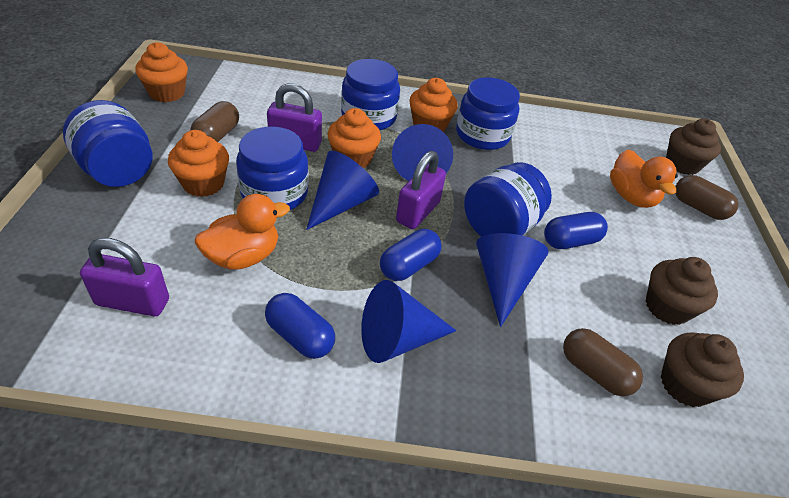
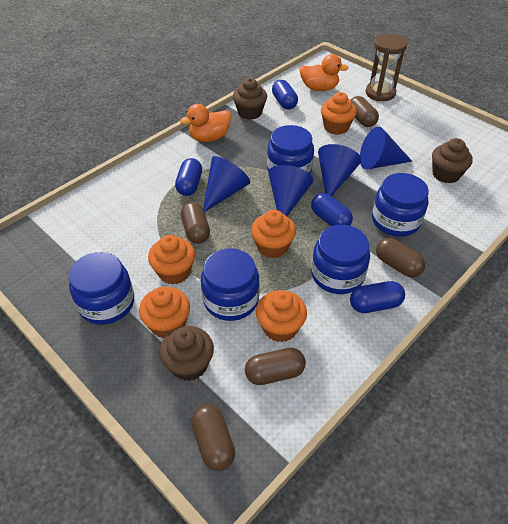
blue capsule: 3 -> 4
brown capsule: 3 -> 5
brown hourglass: 0 -> 1
orange cupcake: 4 -> 5
purple padlock: 3 -> 0

